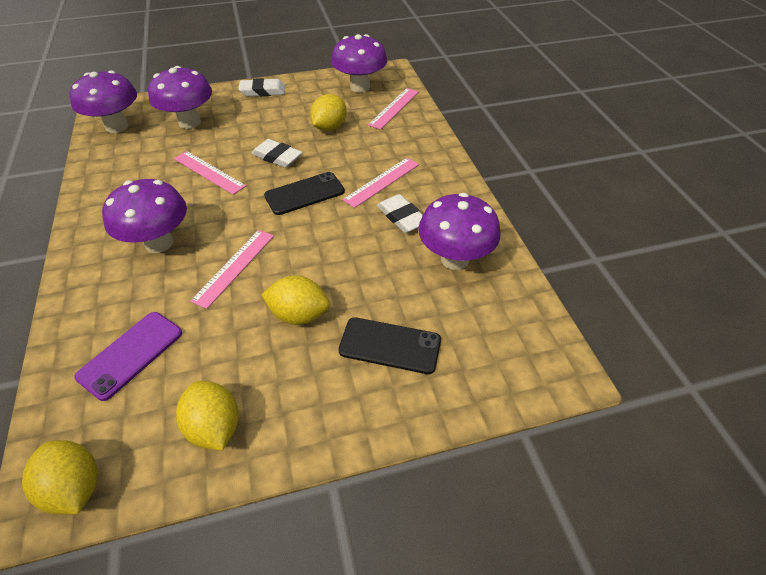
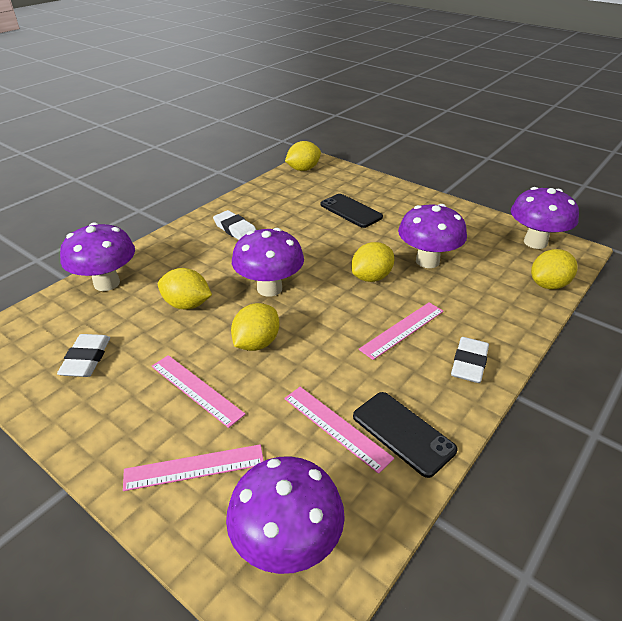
purple phone: 1 -> 0
yellow lemon: 4 -> 5

